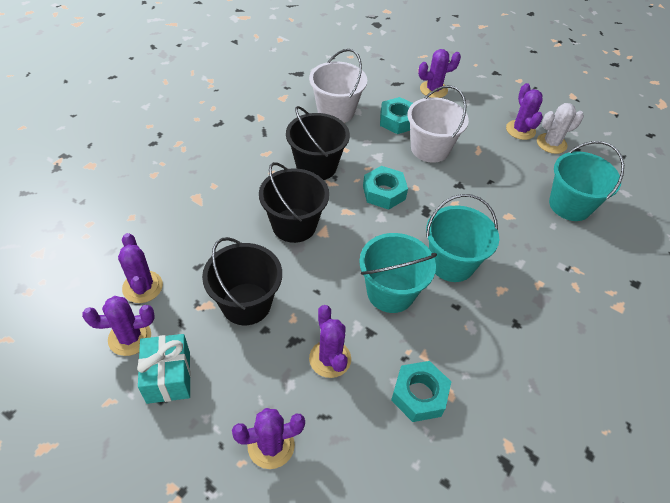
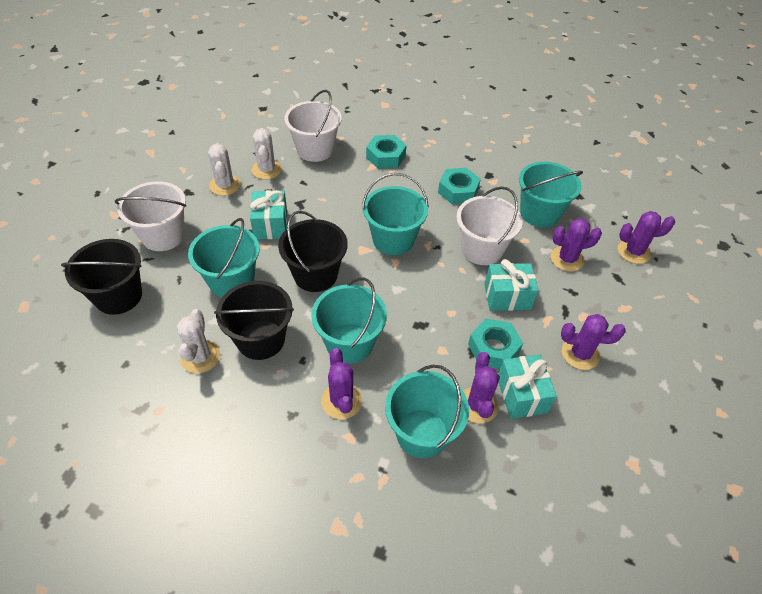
purple cactus: 6 -> 5
turquoise bucket: 3 -> 5
turquoise gift: 1 -> 3
white bucket: 2 -> 3
white cactus: 1 -> 3

